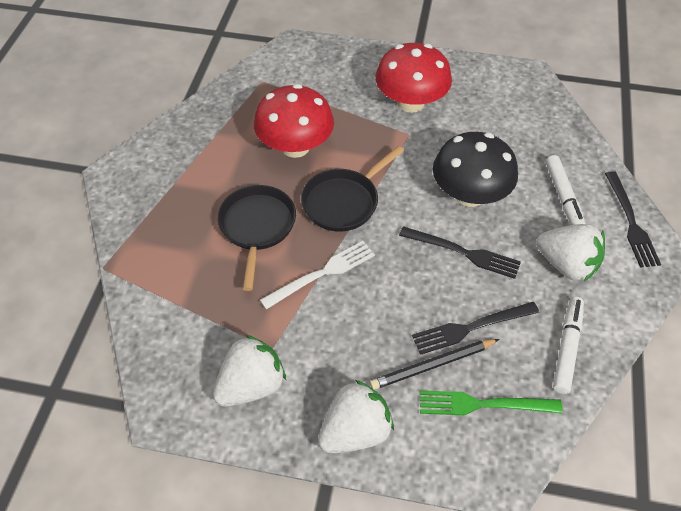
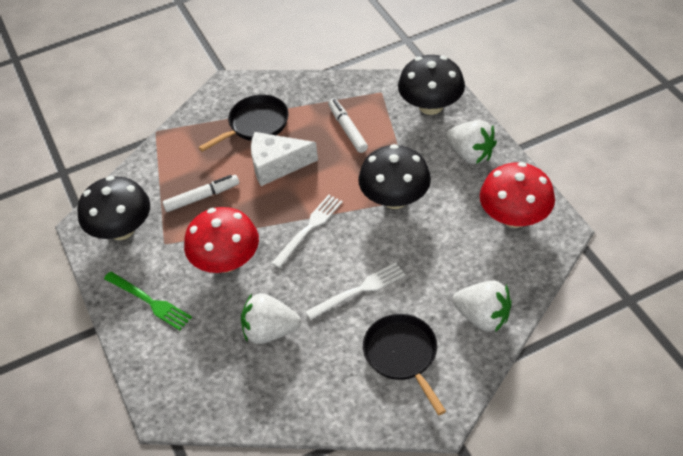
black fork: 3 -> 0
black mushroom: 1 -> 3
black pencil: 1 -> 0
white cheese: 0 -> 1
white fork: 1 -> 2

